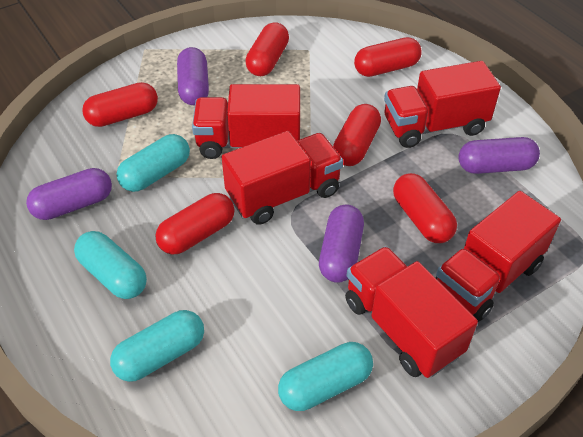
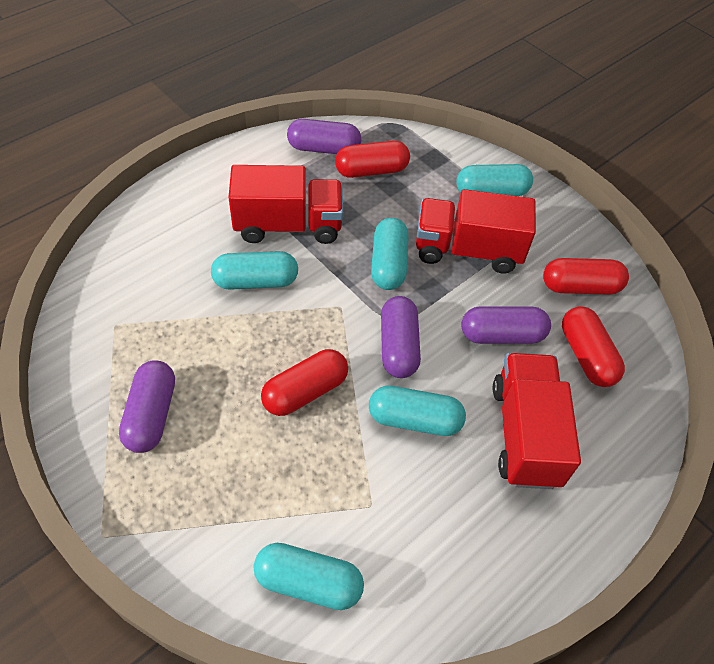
red capsule: 6 -> 4
red truck: 5 -> 3
turquoise capsule: 4 -> 5

